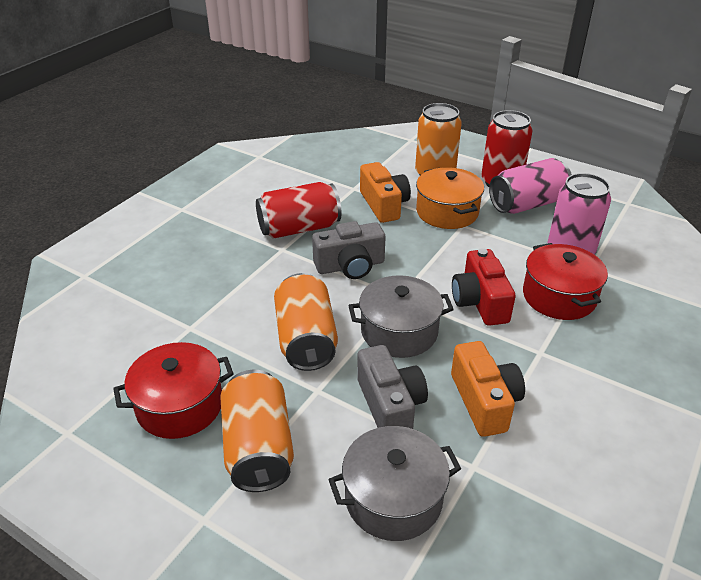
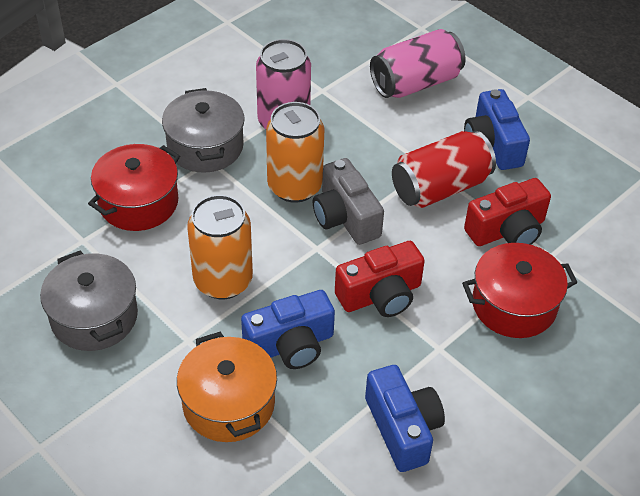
blue camera: 0 -> 3
grey camera: 2 -> 1
orange camera: 2 -> 0
orange can: 3 -> 2
red camera: 1 -> 2
red can: 2 -> 1

